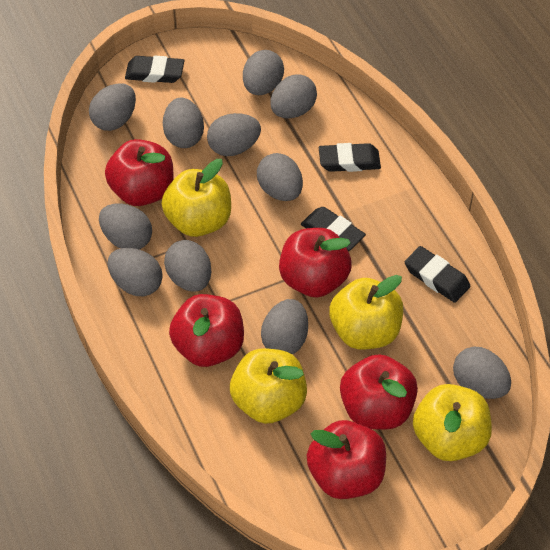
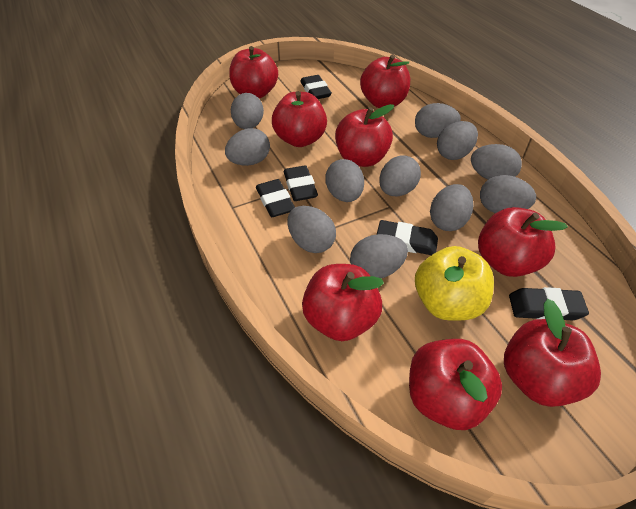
black eraser: 4 -> 5
red apple: 5 -> 8
yellow apple: 4 -> 1

